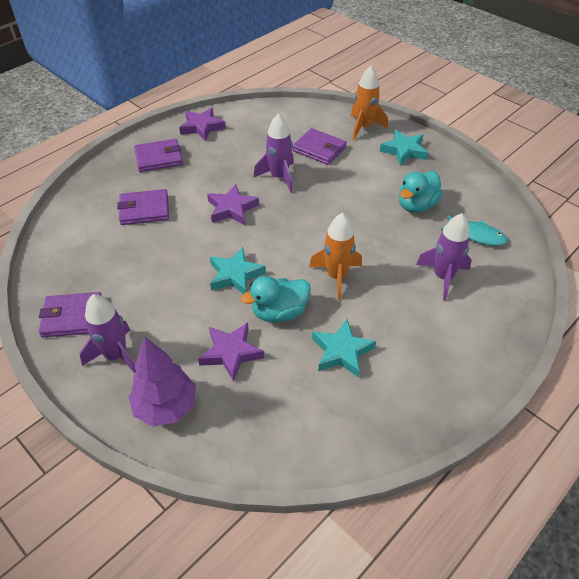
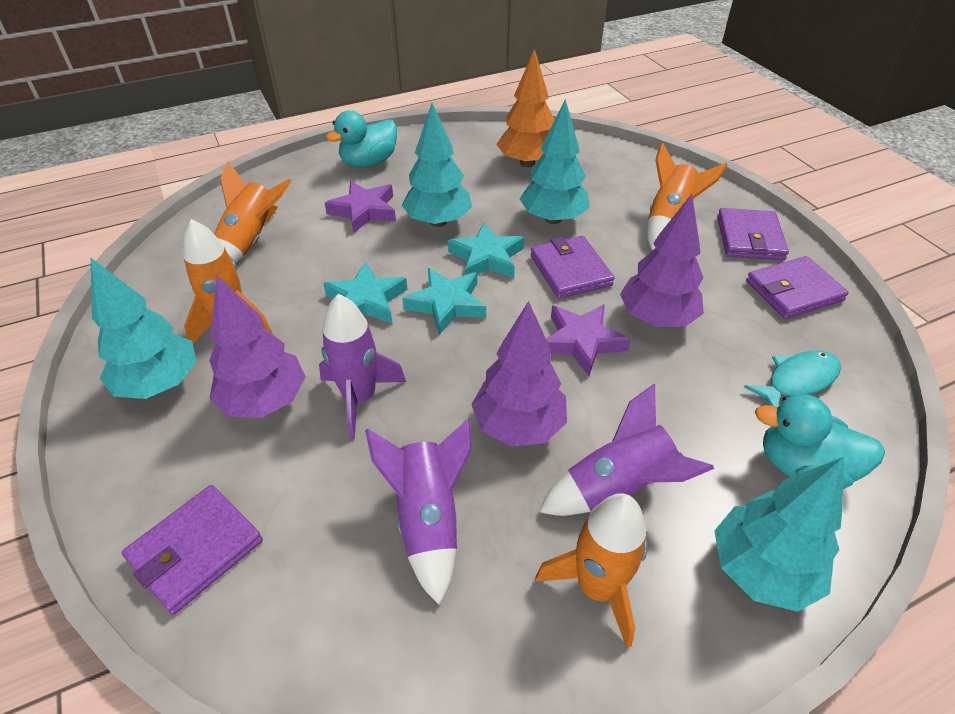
orange rocket: 2 -> 4
orange tree: 0 -> 1
purple star: 3 -> 2
purple tree: 1 -> 3
turquoise tree: 0 -> 4

